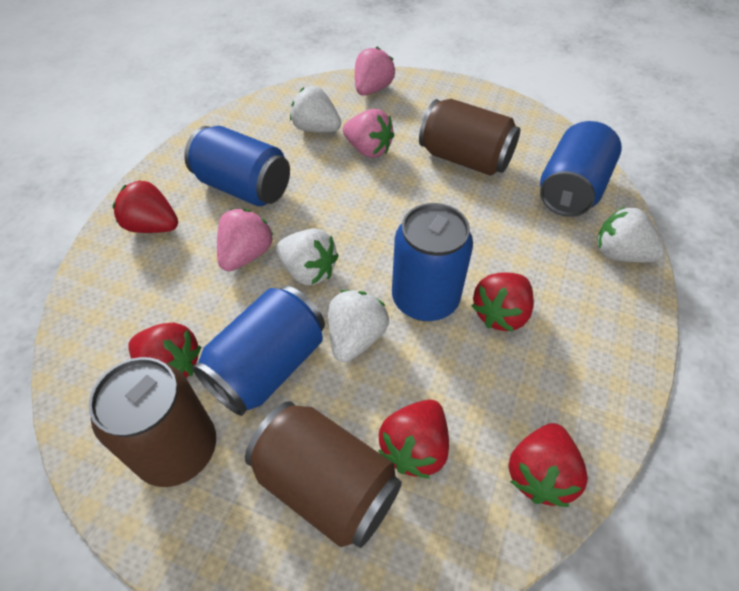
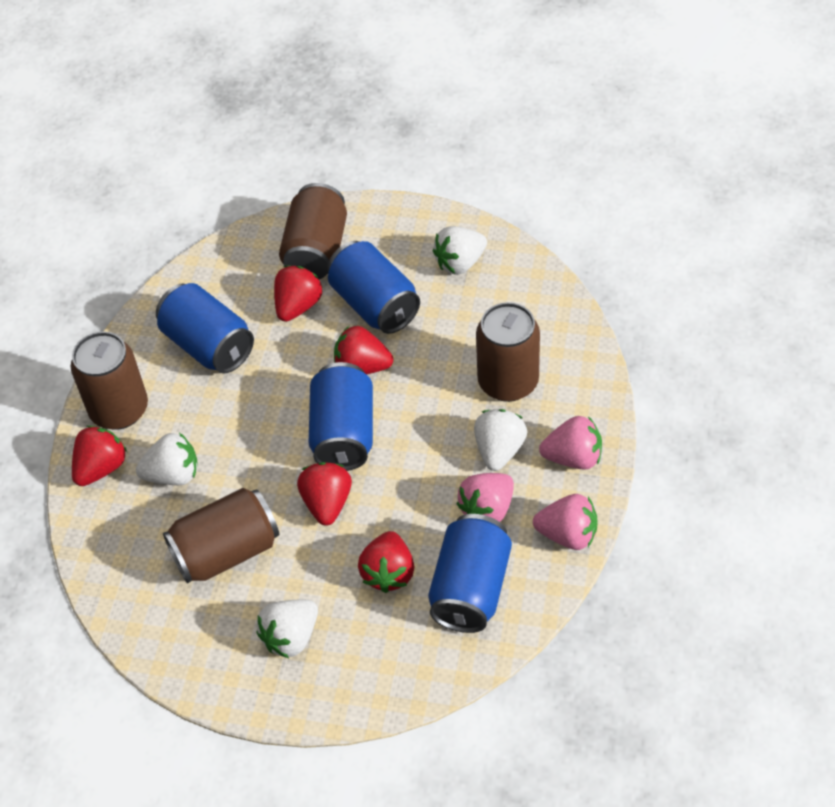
brown can: 3 -> 4

